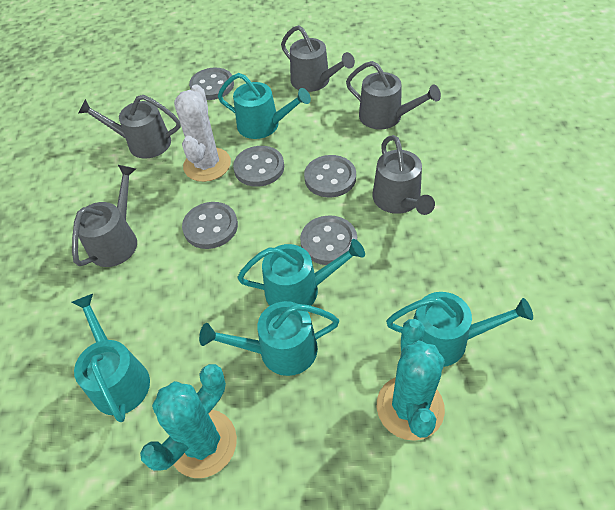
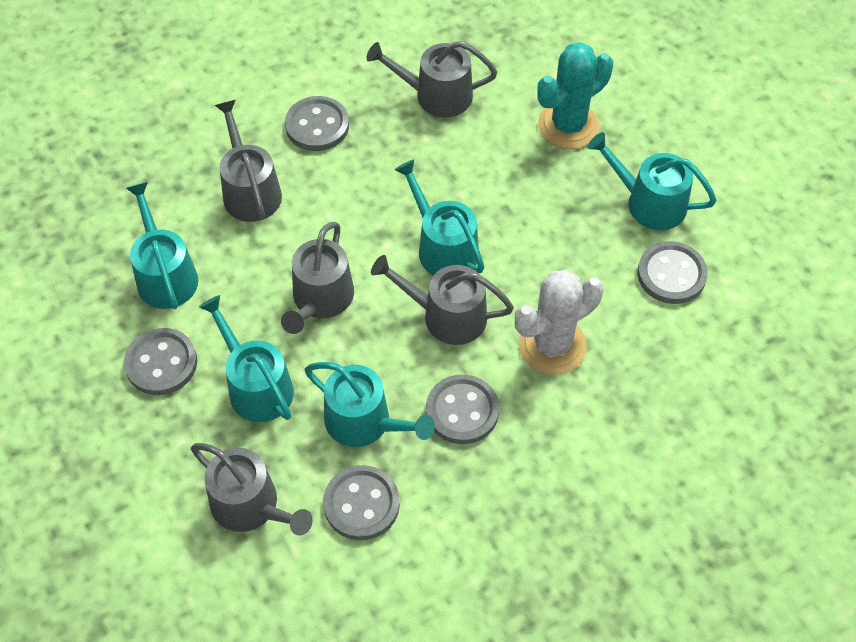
turquoise cactus: 2 -> 1

